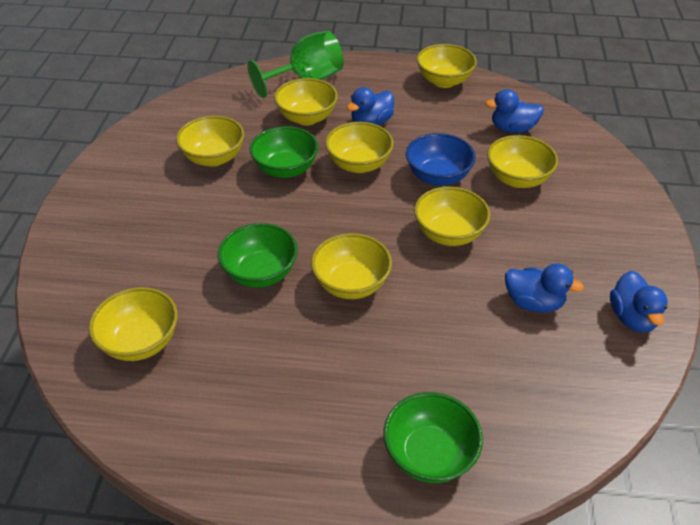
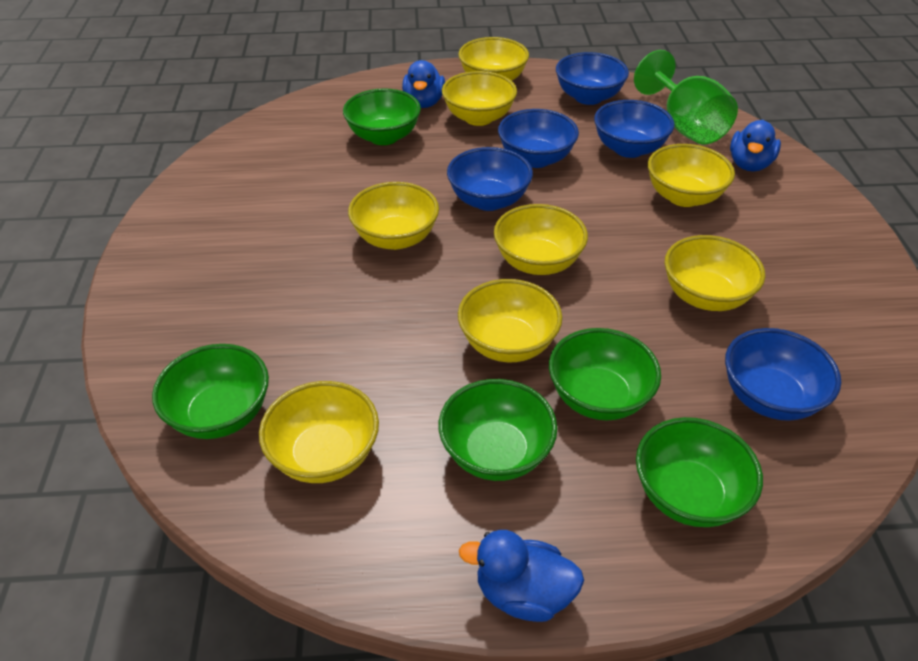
blue bowl: 1 -> 5
blue duck: 4 -> 3
green bowl: 3 -> 5

